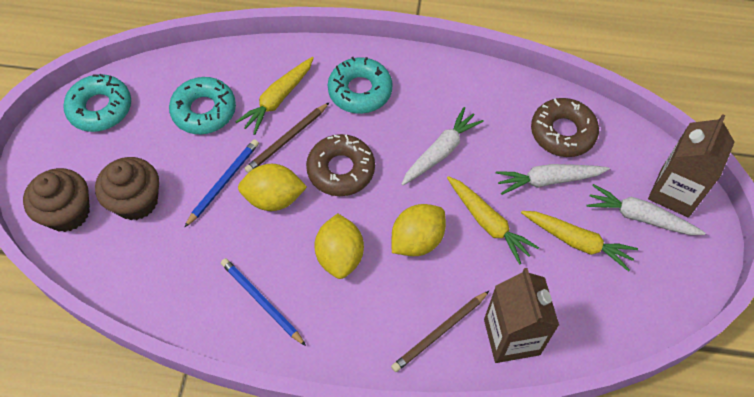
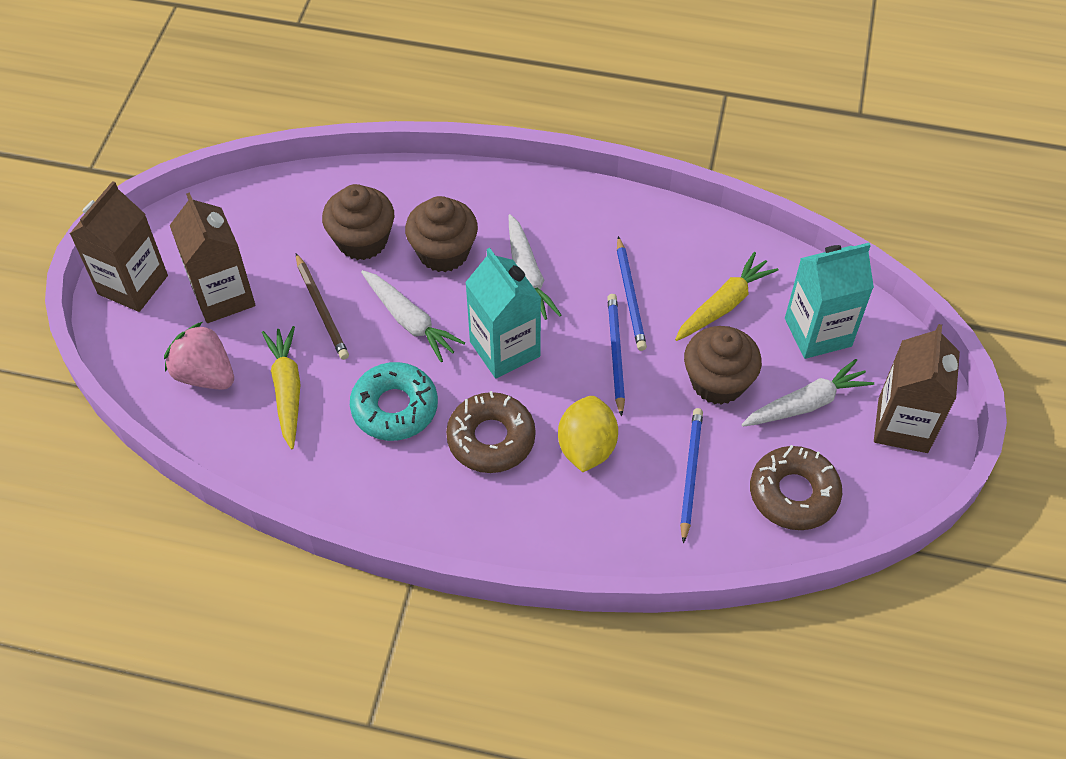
blue pencil: 2 -> 3
brown carton: 2 -> 3
brown cupcake: 2 -> 3
brown pencil: 2 -> 1
pink strawberry: 0 -> 1
turquoise carton: 0 -> 2
turquoise donut: 3 -> 1
yellow carrot: 3 -> 2
yellow lemon: 3 -> 1

